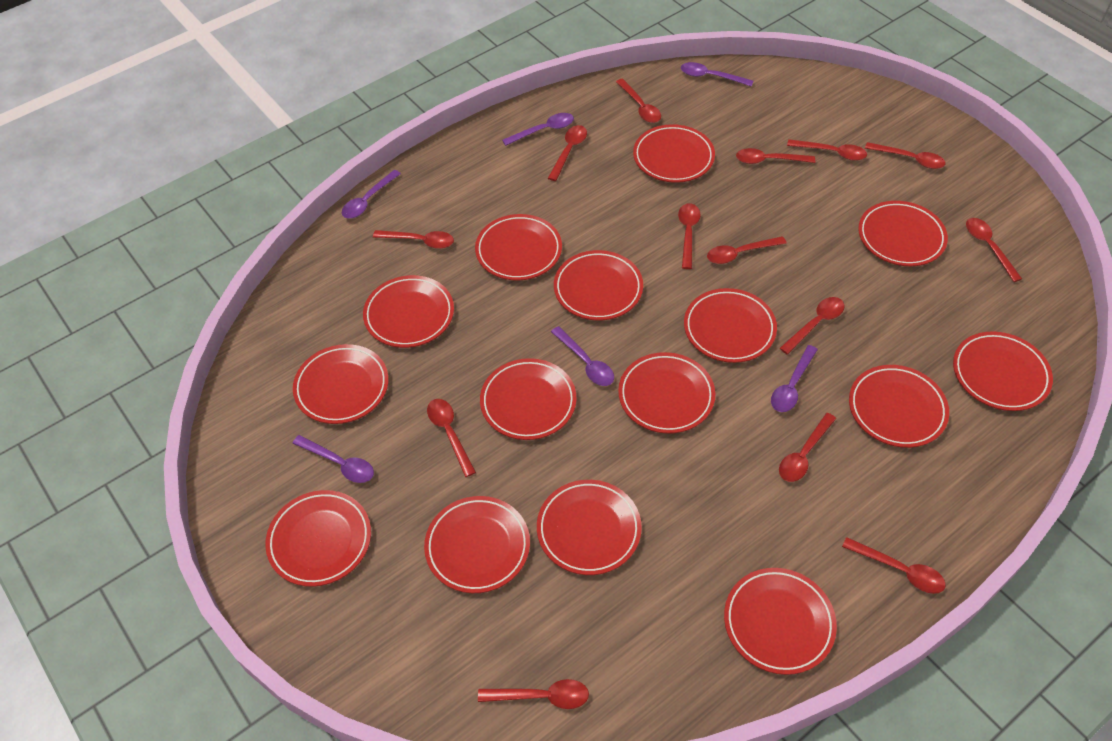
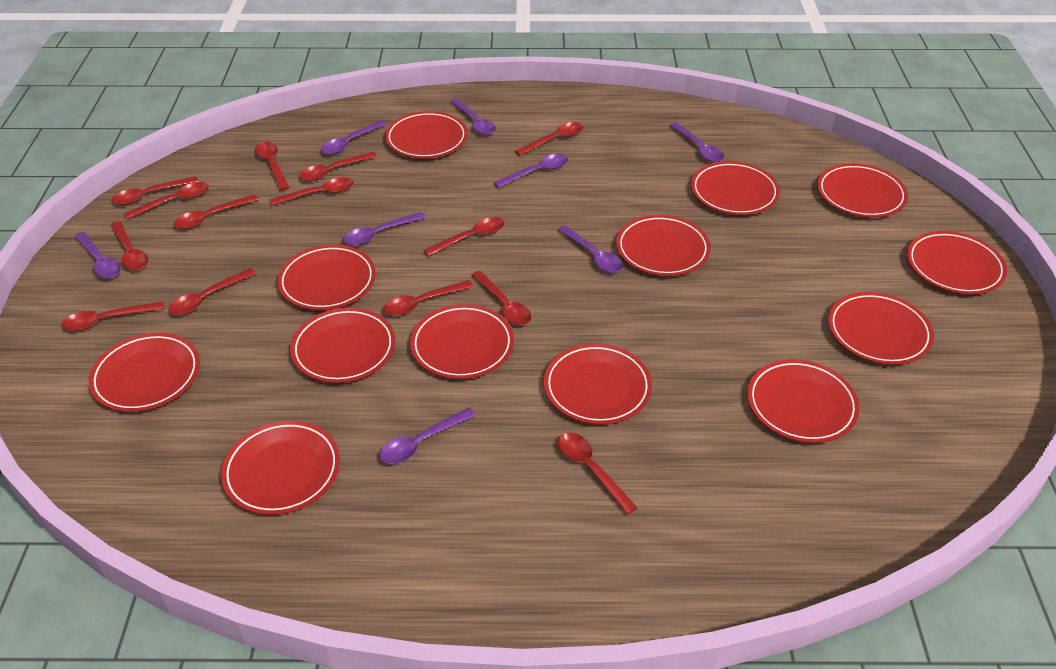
purple spoon: 6 -> 8
red plate: 15 -> 13

